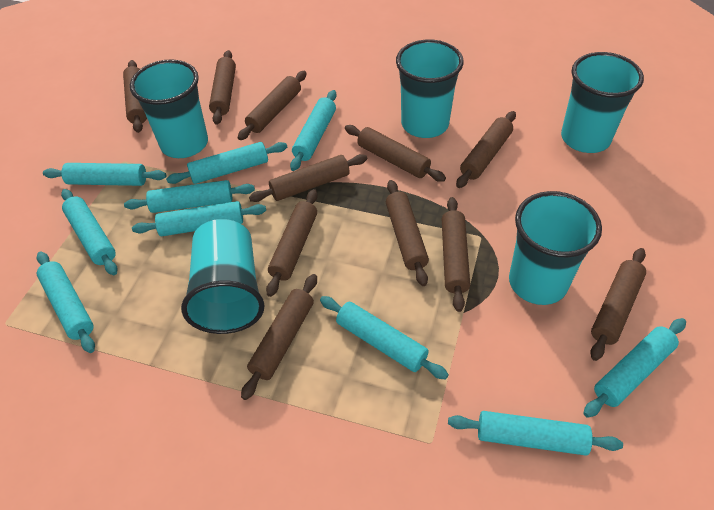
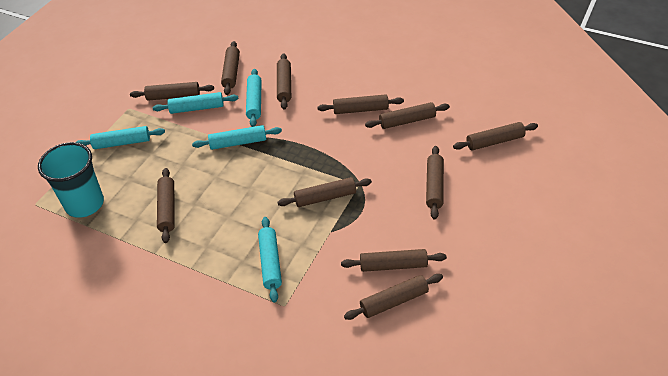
turquoise cup: 5 -> 1
turquoise rolling pin: 10 -> 5

